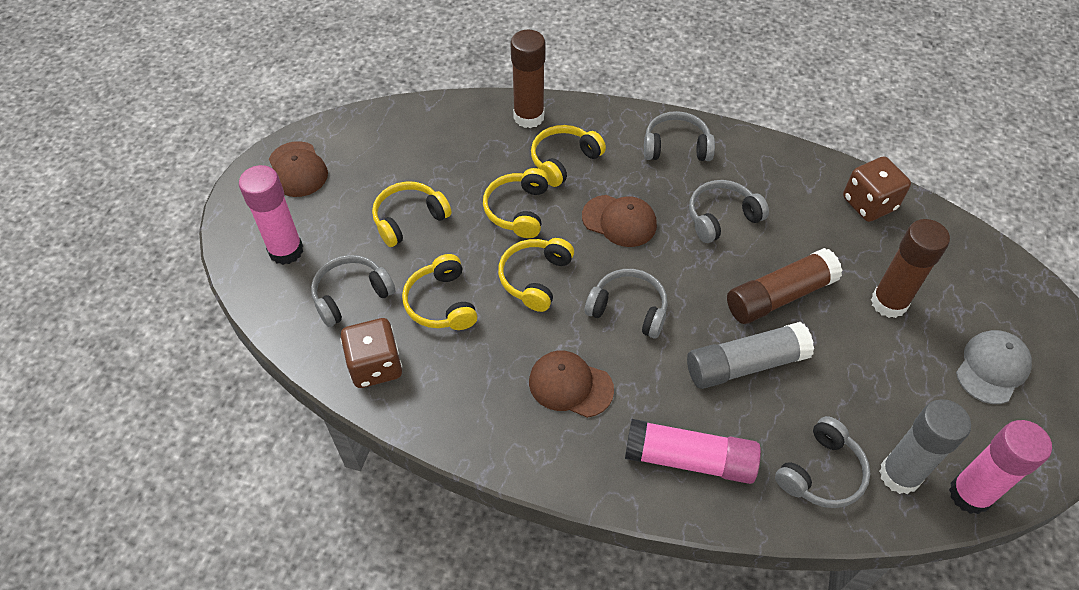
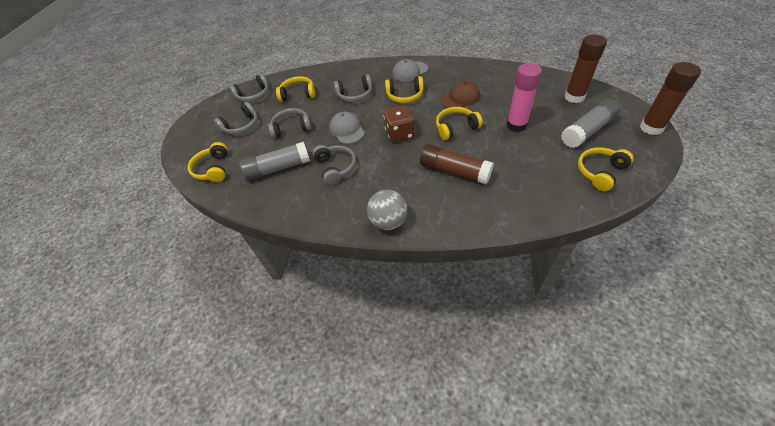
brown cap: 3 -> 1
brown dice: 2 -> 1
grey ball: 0 -> 1
grey cap: 1 -> 2
pink glue stick: 3 -> 1

